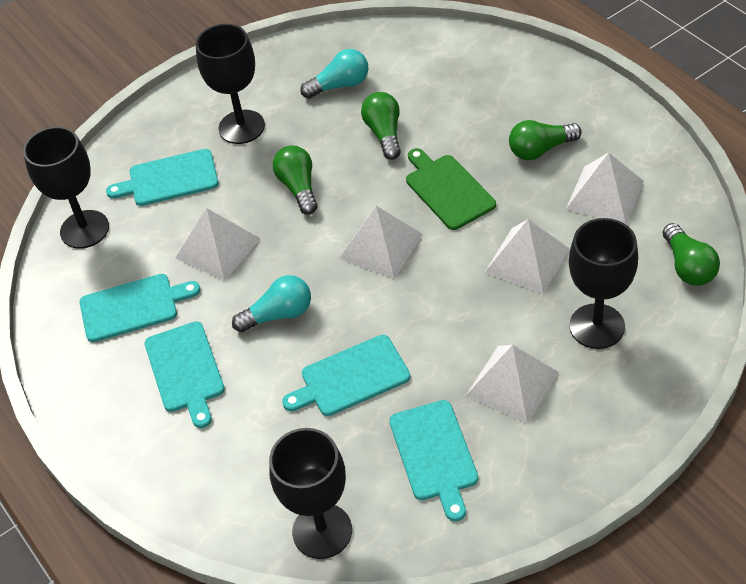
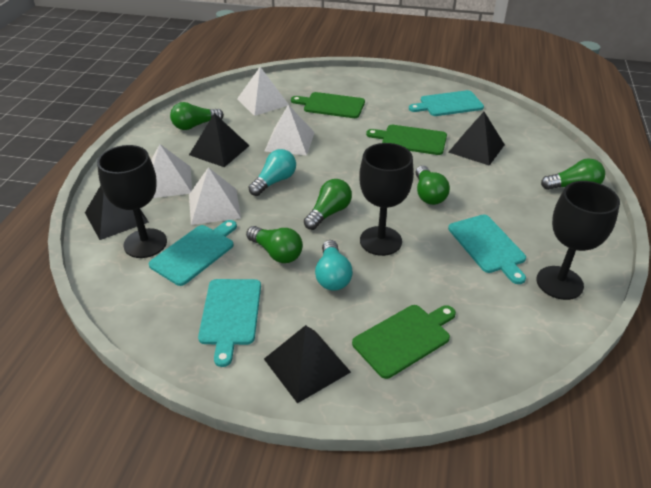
black goblet: 4 -> 3
black pyramid: 0 -> 4
green cutting board: 1 -> 3
green light bulb: 4 -> 5
turquoise cutting board: 5 -> 4
white pyramid: 5 -> 4

